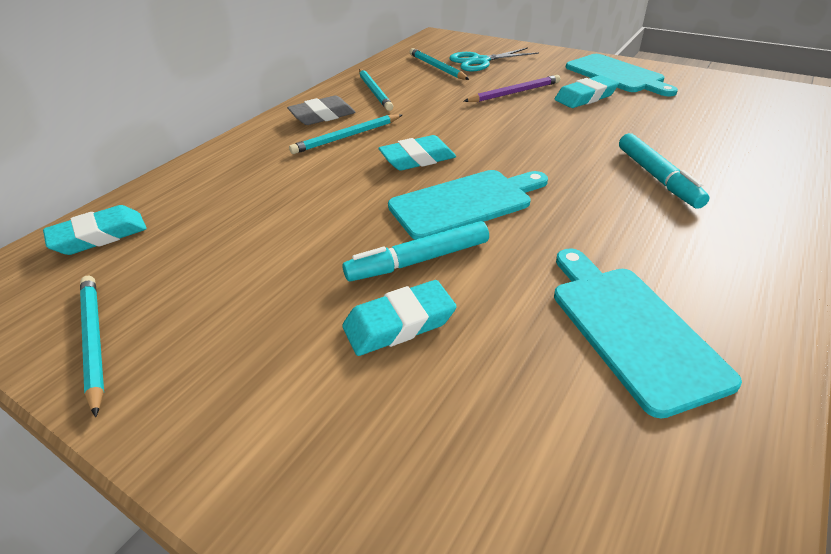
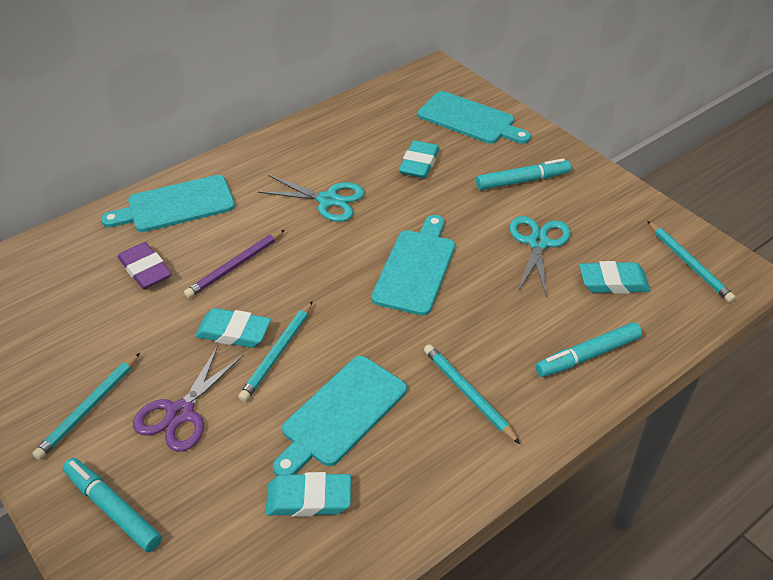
grey eraser: 1 -> 0
purple eraser: 0 -> 1
purple scissors: 0 -> 1
turquoise cutting board: 3 -> 4
turquoise marker: 2 -> 3
turquoise scissors: 1 -> 2

